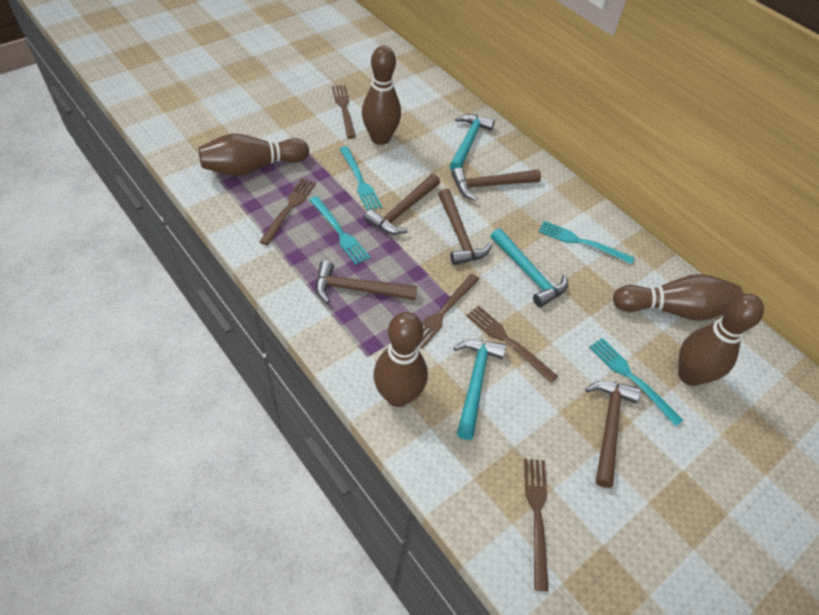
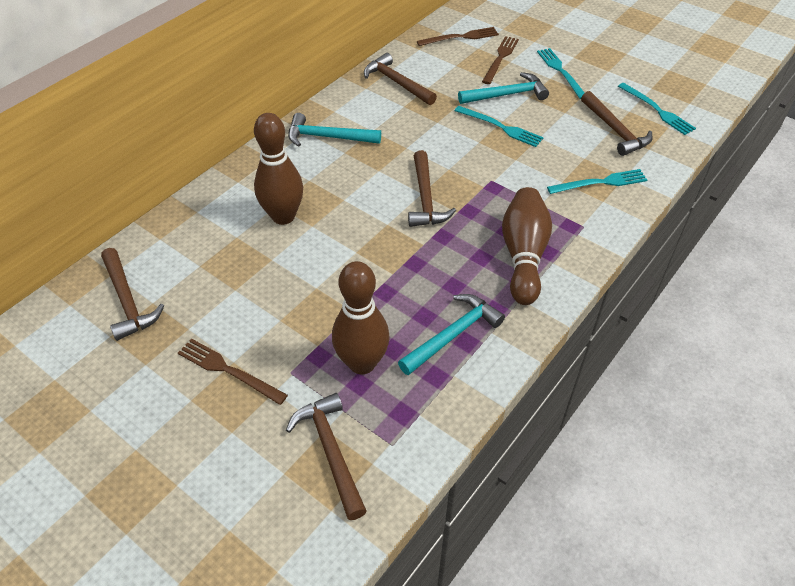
brown bowling pin: 5 -> 3
brown fork: 5 -> 3

